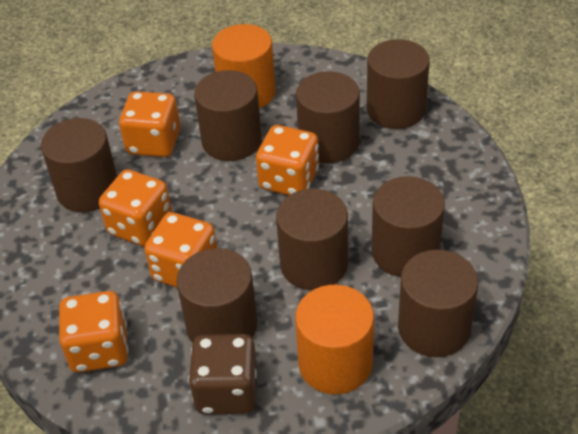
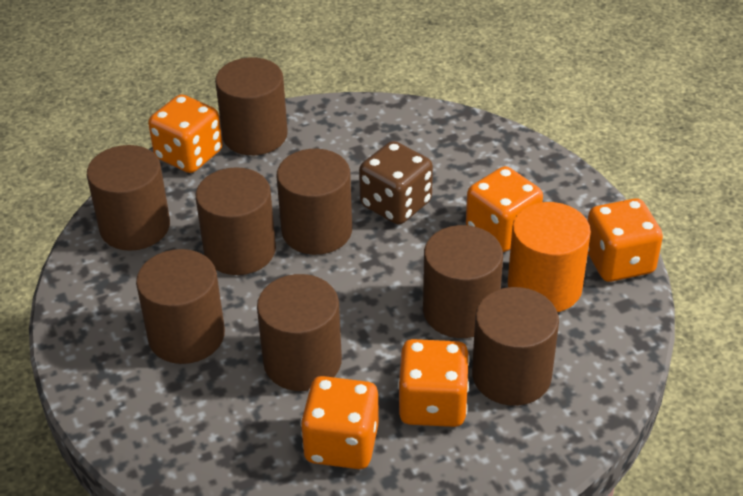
orange cylinder: 2 -> 1

